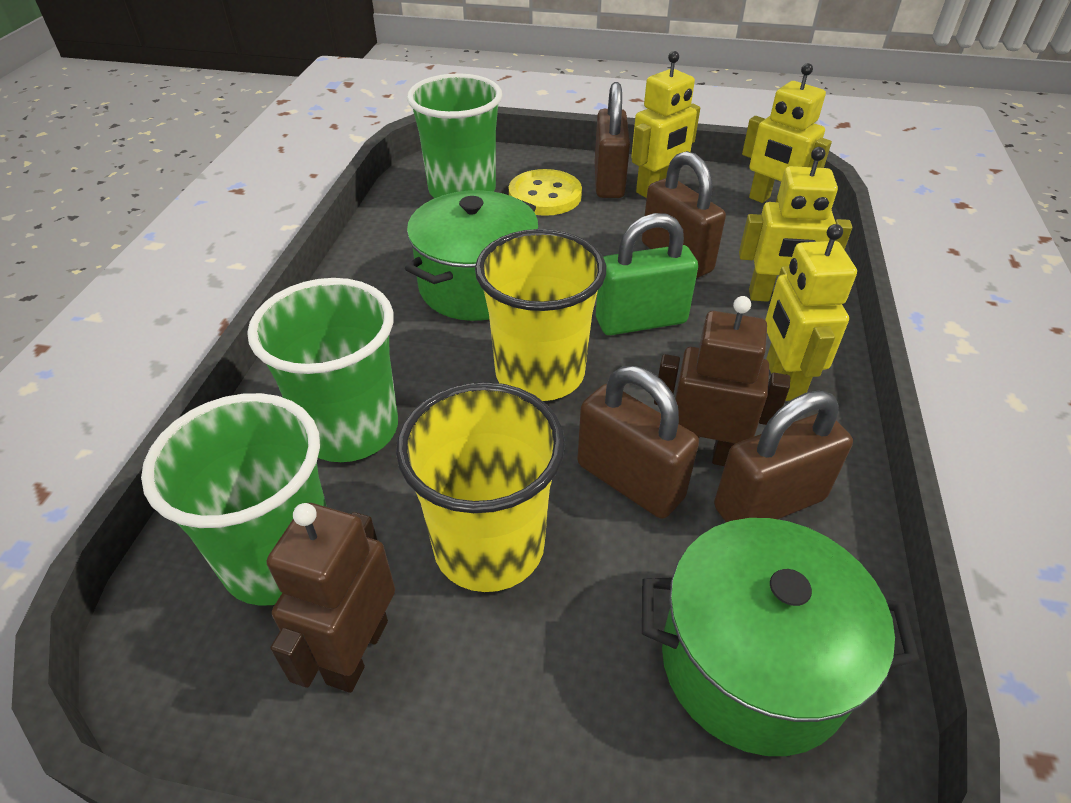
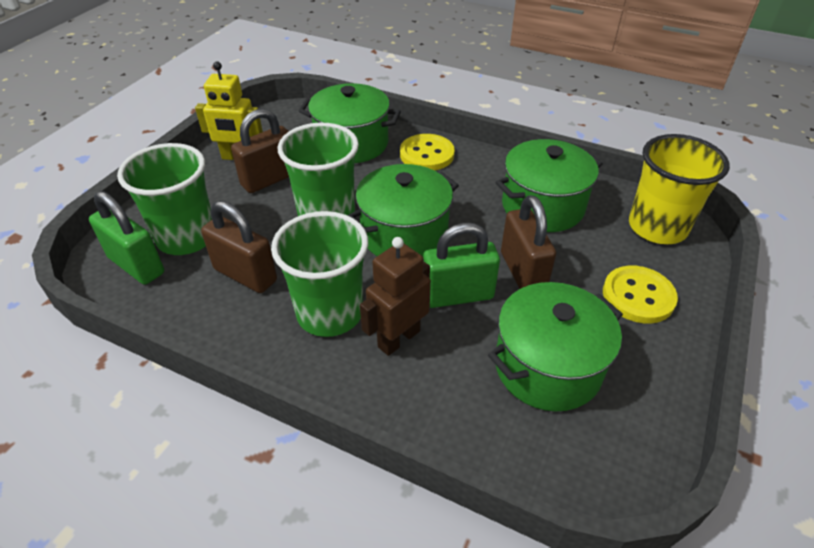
brown padlock: 4 -> 3
brown robot: 2 -> 1
green padlock: 1 -> 2
green pot: 2 -> 4
yellow button: 1 -> 2
yellow cup: 2 -> 1
yellow robot: 4 -> 1

